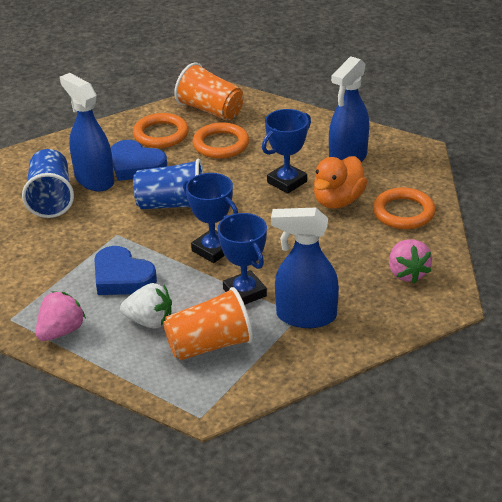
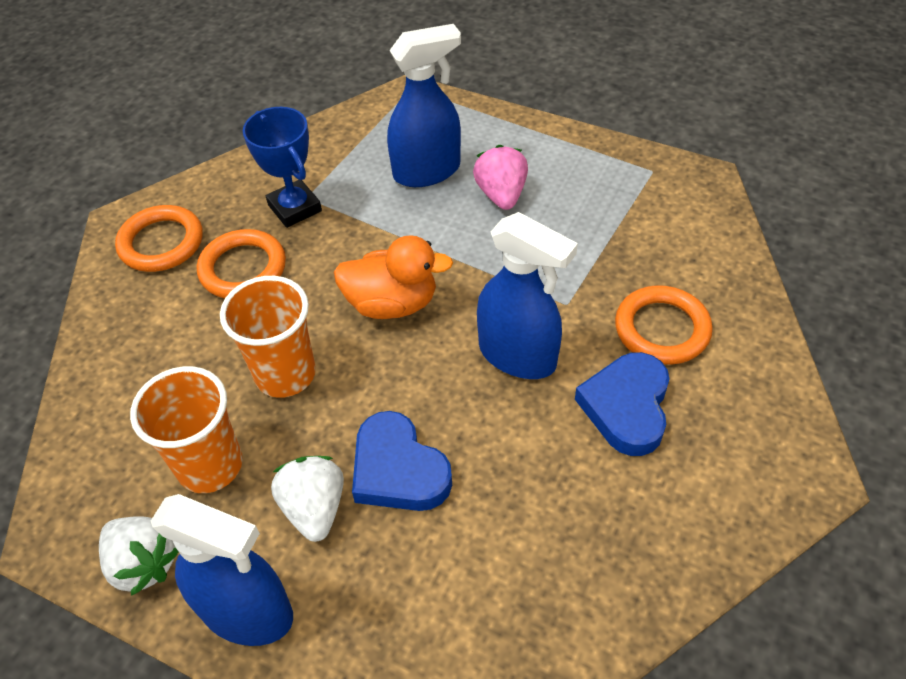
blue cup: 2 -> 0
blue trophy: 3 -> 1
pink strawberry: 2 -> 1
white strawberry: 1 -> 2

